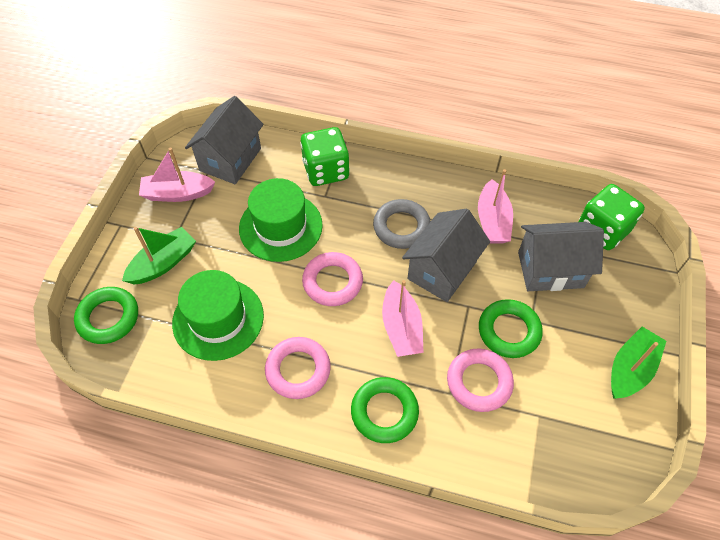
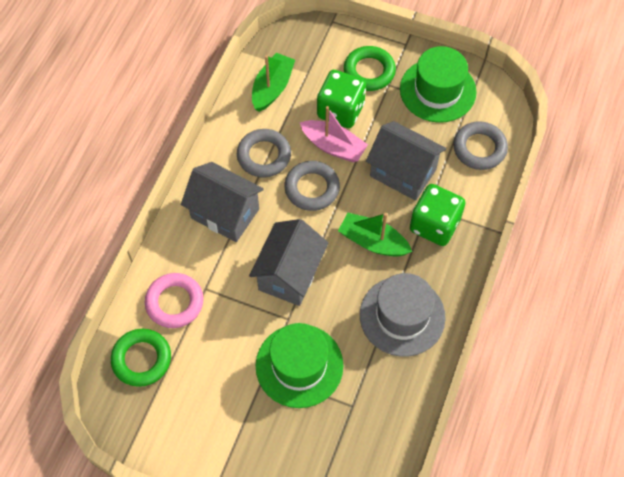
green ring: 3 -> 2
grey hat: 0 -> 1
grey ring: 1 -> 3
pink boat: 3 -> 1
pink ring: 3 -> 1

